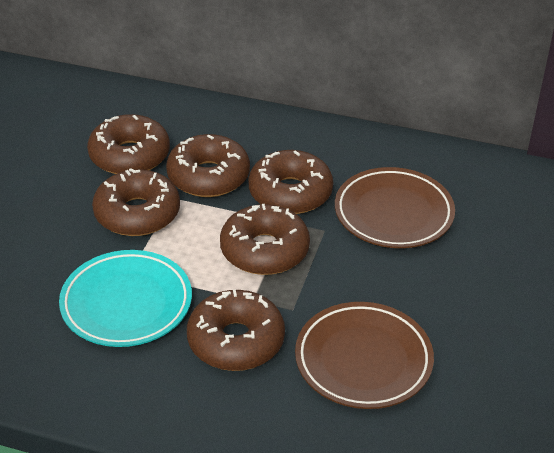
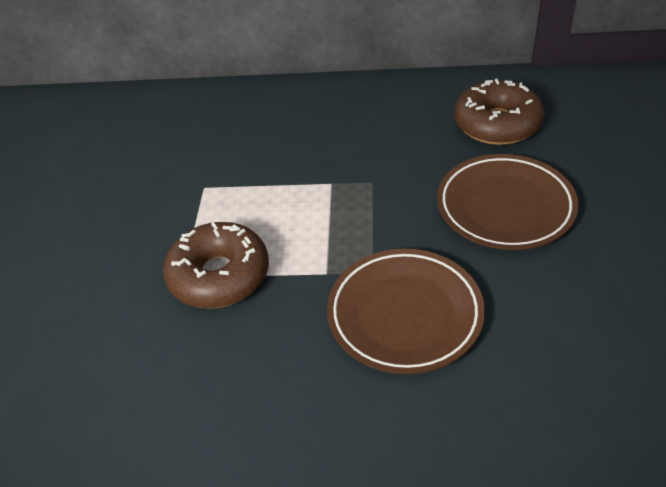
brown donut: 6 -> 2
turquoise plate: 1 -> 0

